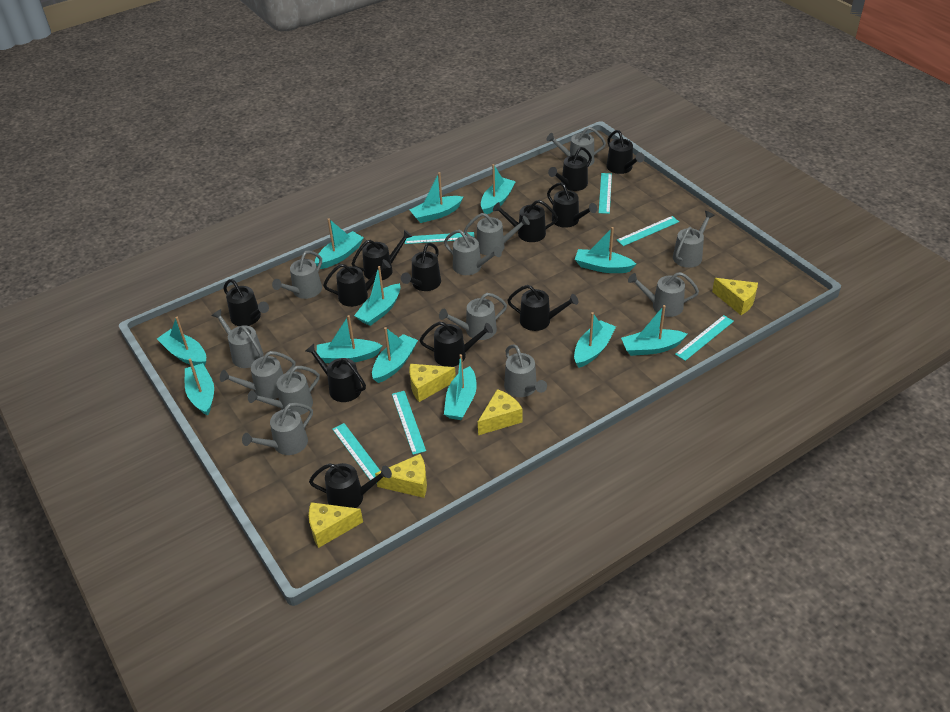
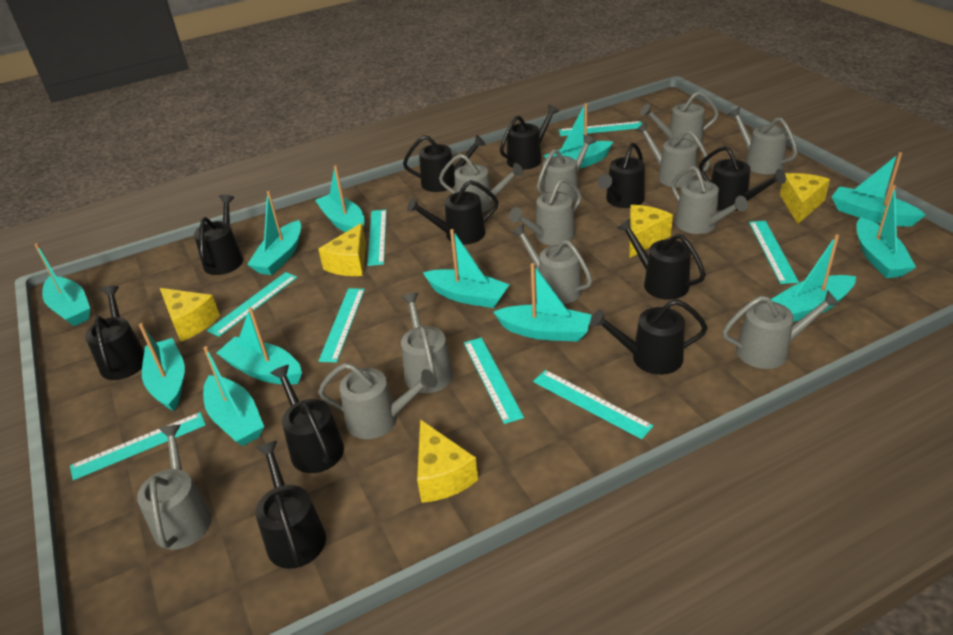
black watering can: 12 -> 11
turquoise ruler: 6 -> 8

